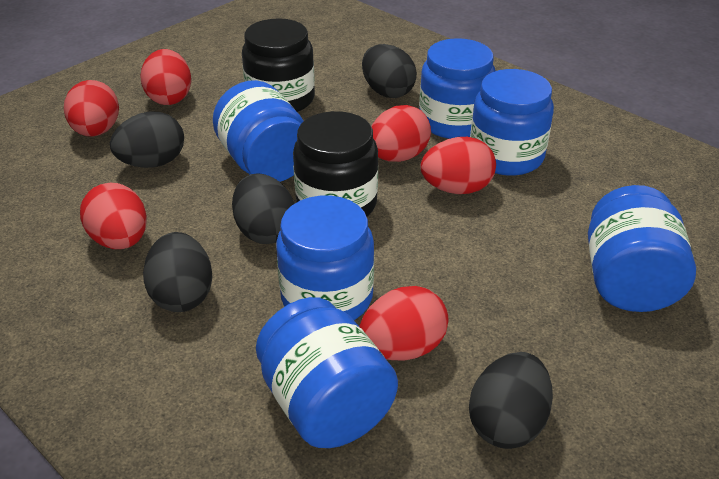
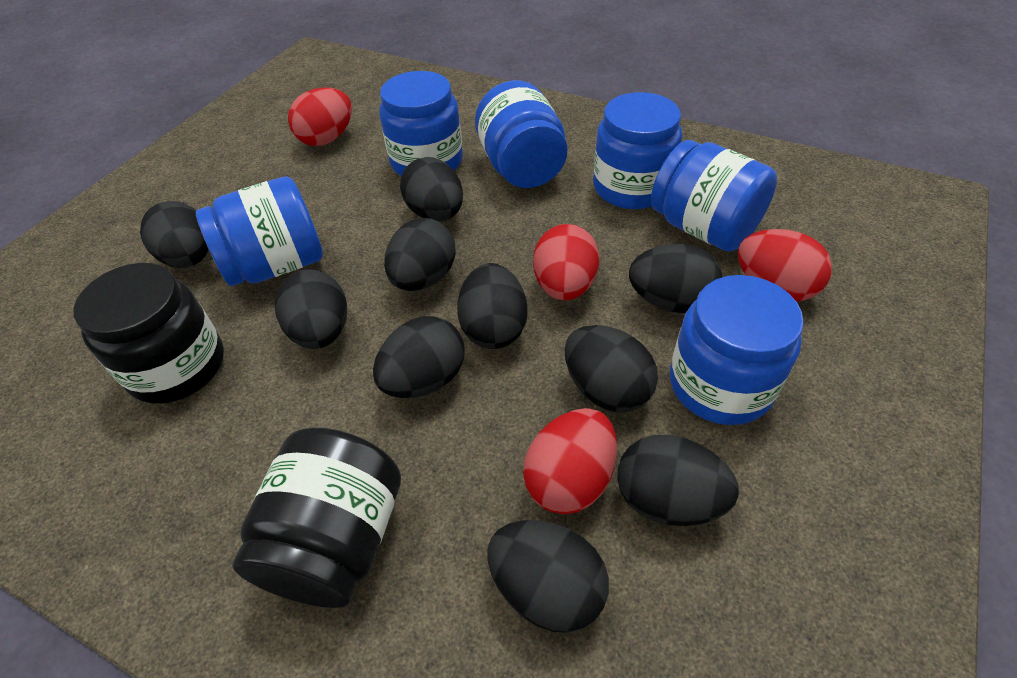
black egg: 5 -> 10
red egg: 6 -> 4

